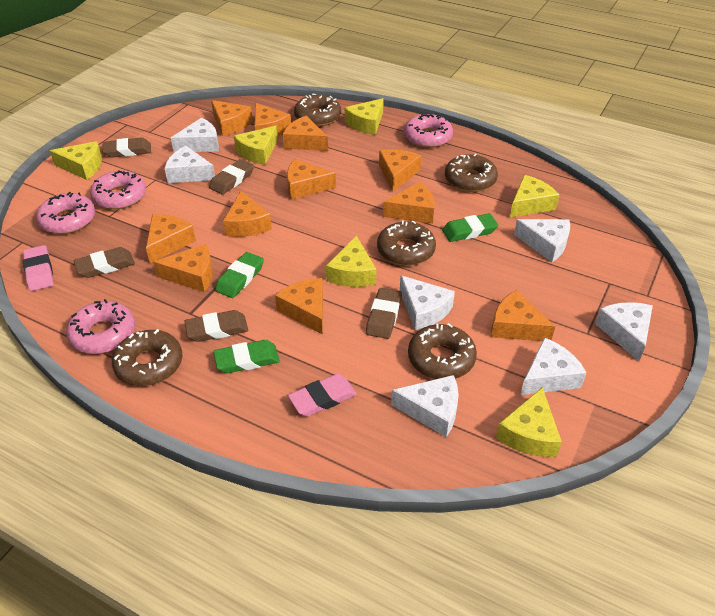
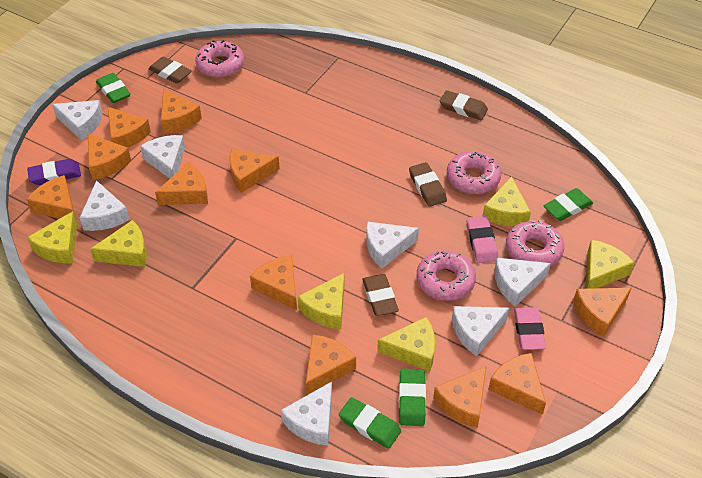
brown donut: 5 -> 0
brown eraser: 5 -> 4
green eraser: 3 -> 4
purple eraser: 0 -> 1

